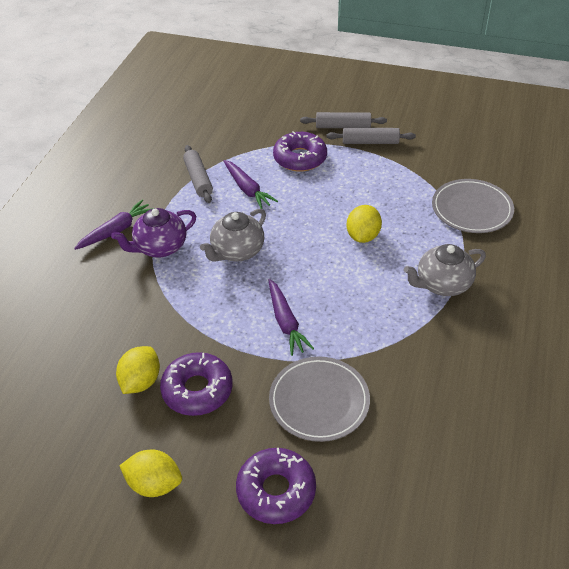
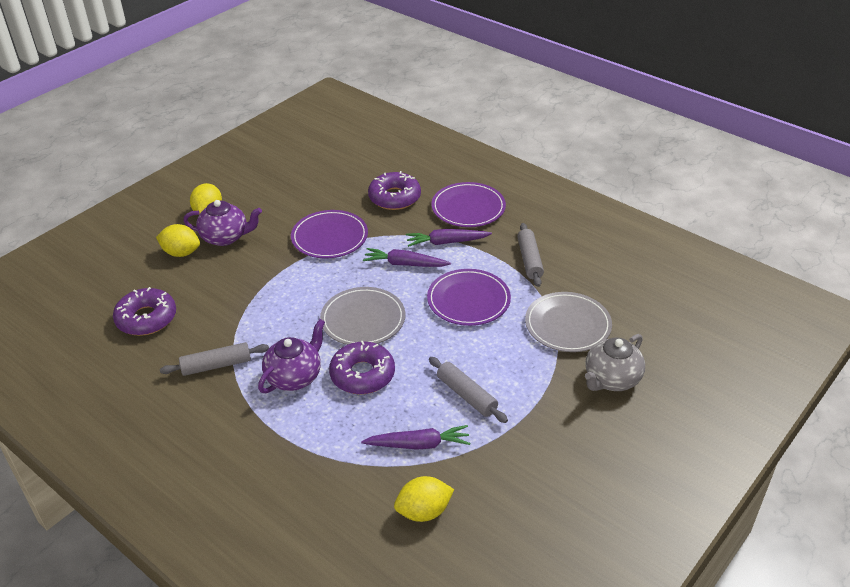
grey teapot: 2 -> 1
purple plate: 0 -> 3
purple teapot: 1 -> 2

